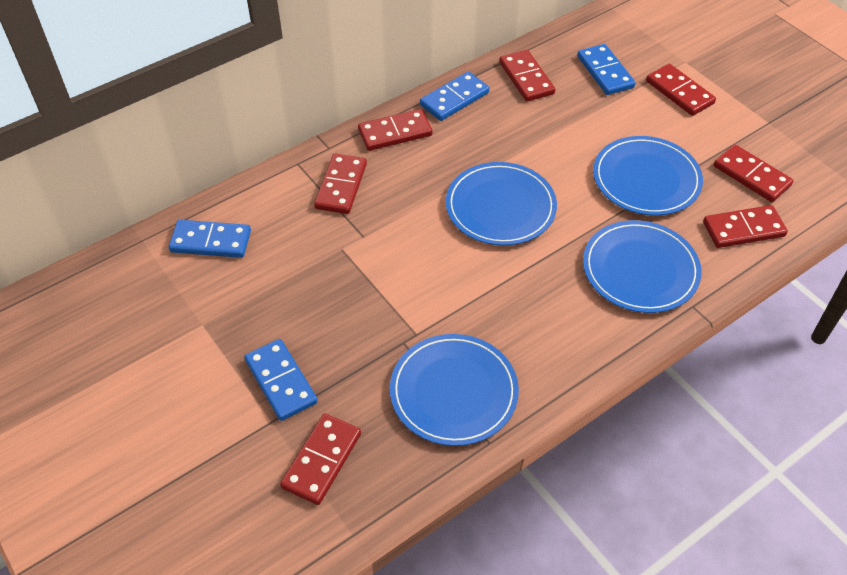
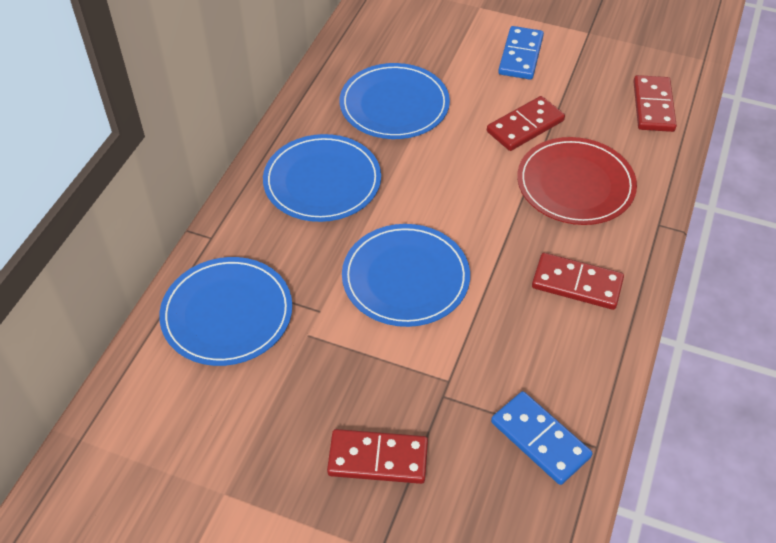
blue domino: 4 -> 2
red domino: 7 -> 4
red plate: 0 -> 1

